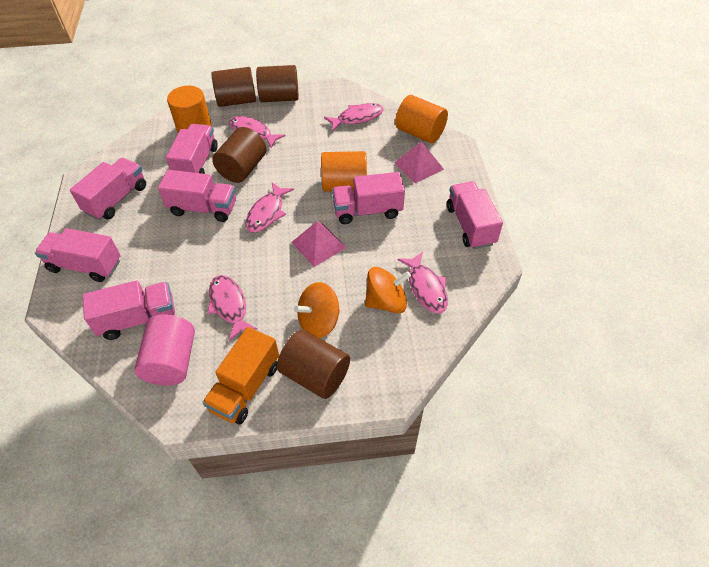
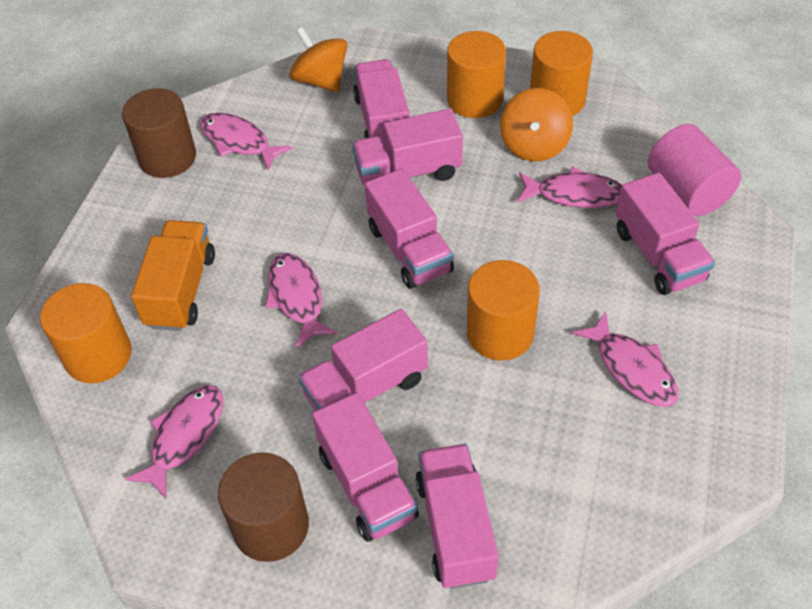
brown cylinder: 4 -> 2
orange cylinder: 3 -> 4
pink pyramid: 2 -> 0

